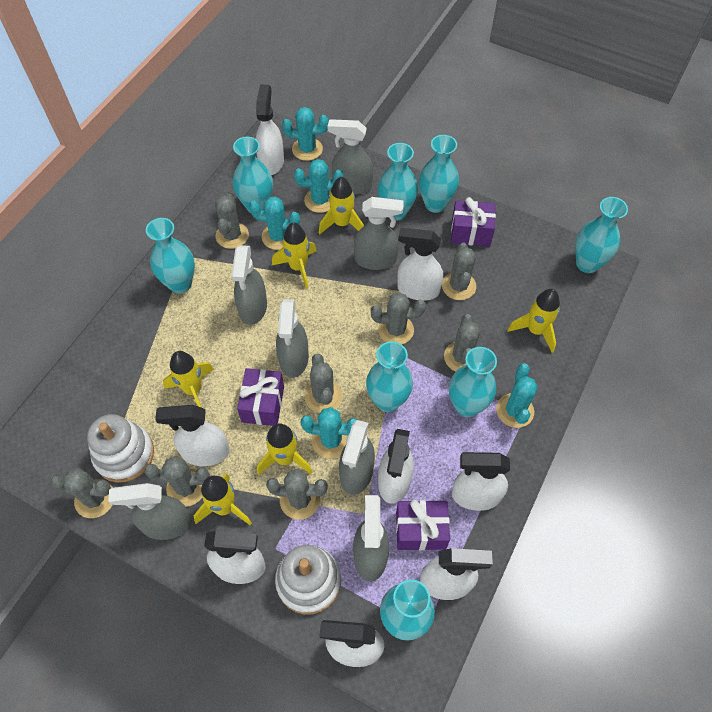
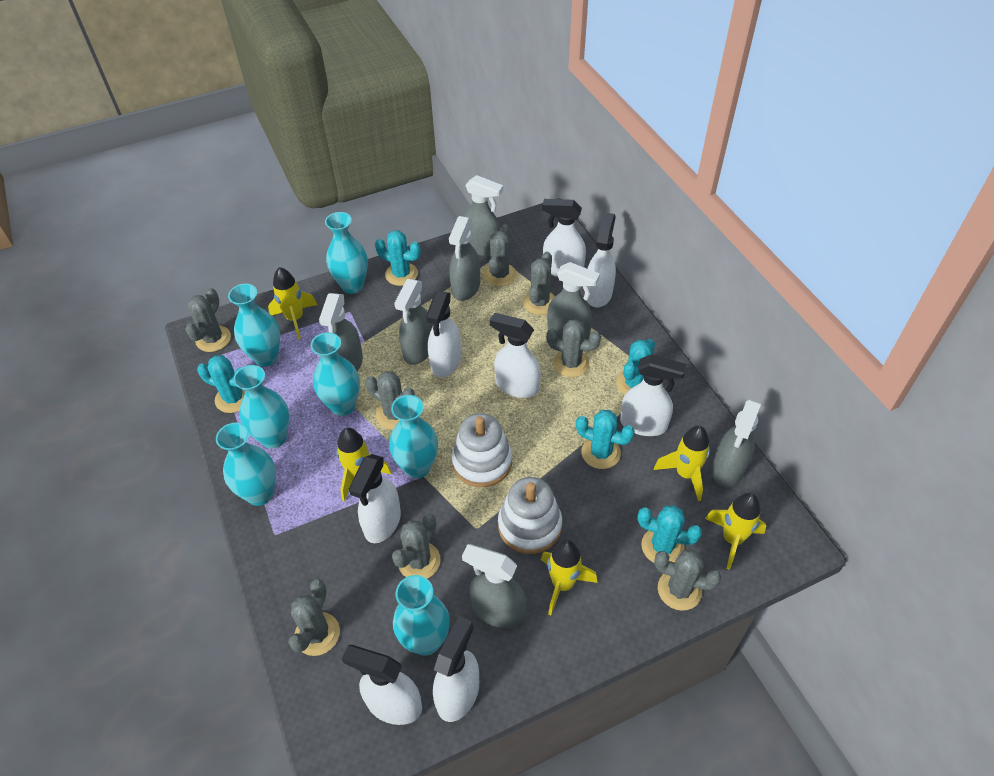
purple gift: 3 -> 0
turquoise vase: 8 -> 7
yellow rocket: 6 -> 5

